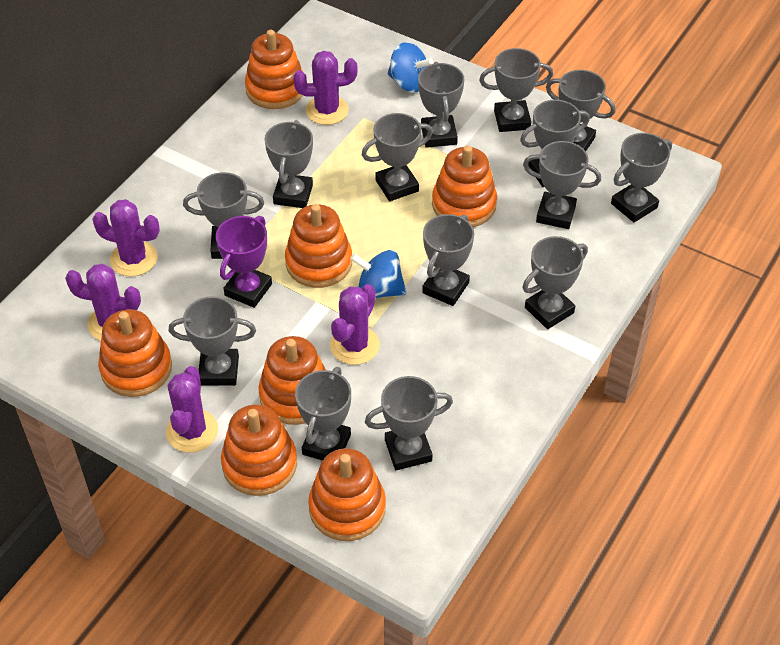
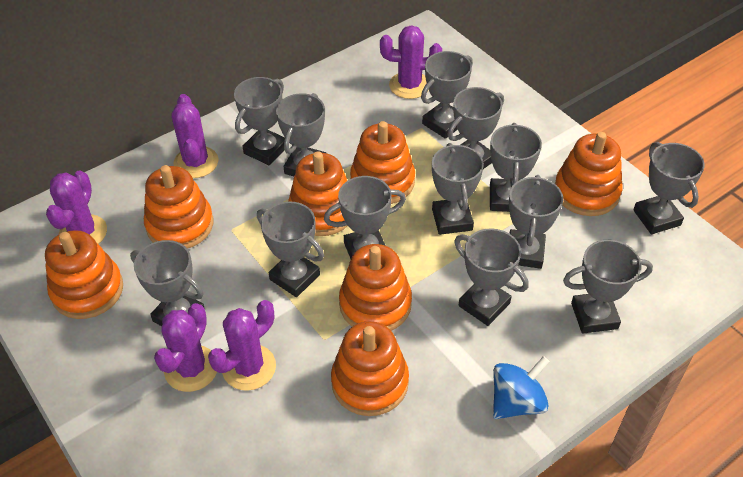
blue spinning top: 2 -> 1
grey trophy: 14 -> 13
purple trophy: 1 -> 0

